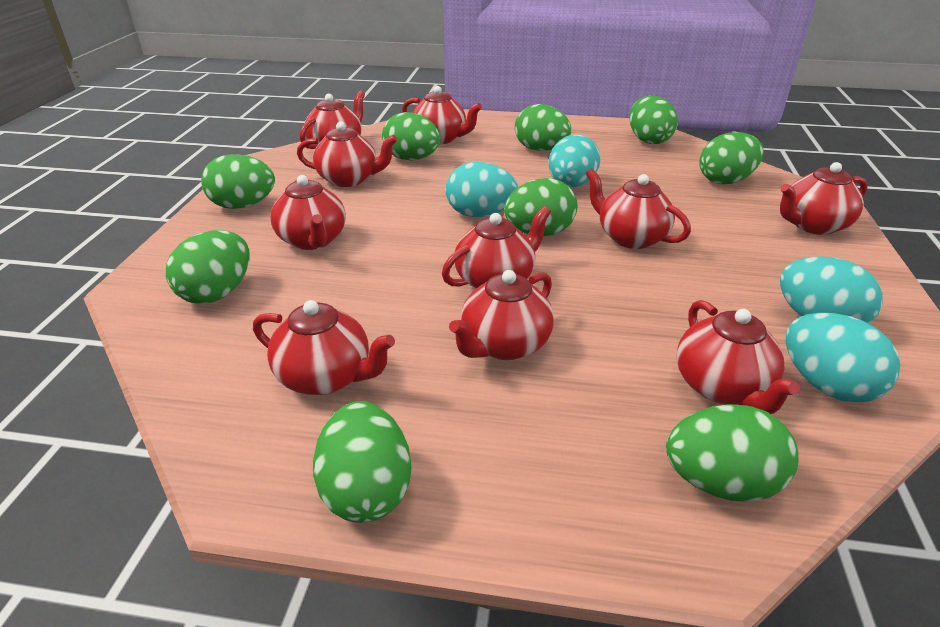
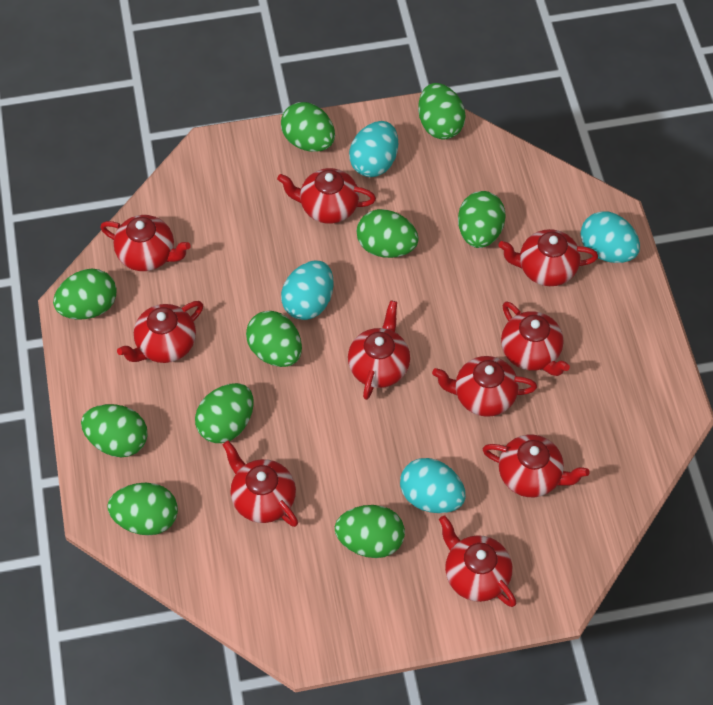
green egg: 9 -> 10

